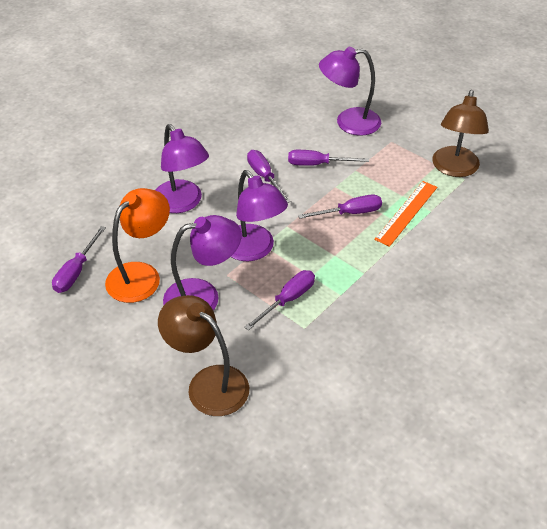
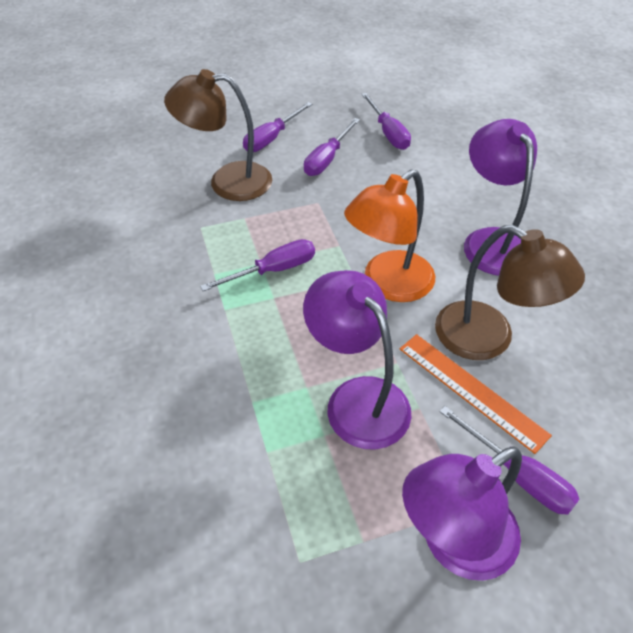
purple lamp: 4 -> 3

